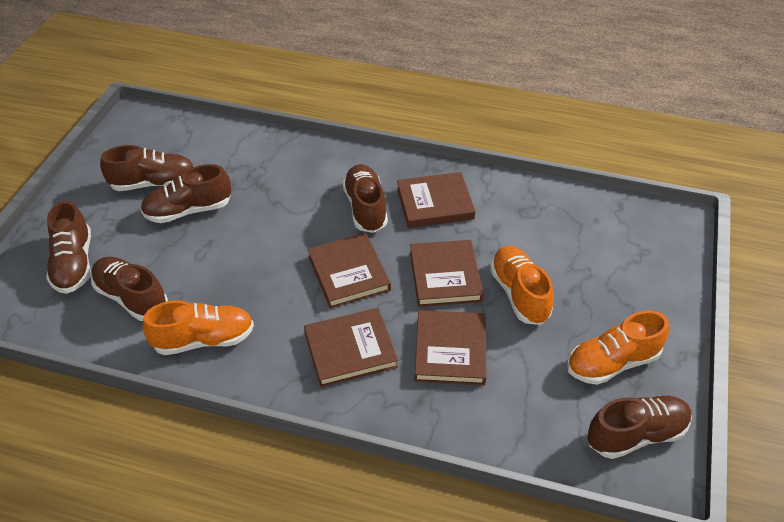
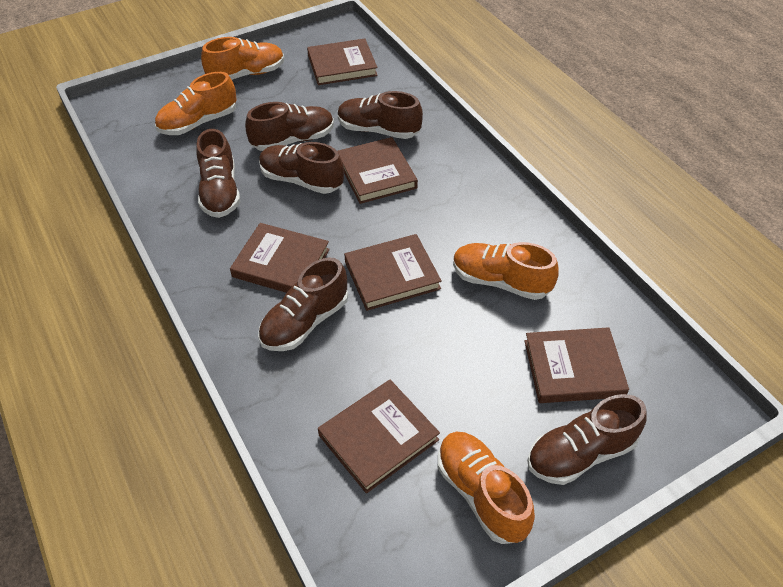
brown book: 5 -> 6
orange shoe: 3 -> 4

